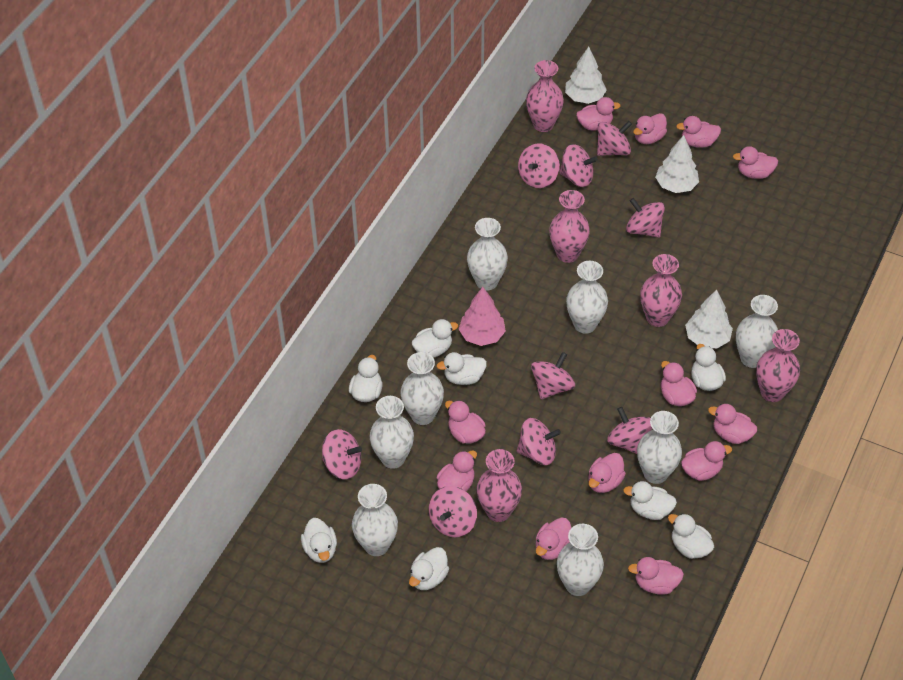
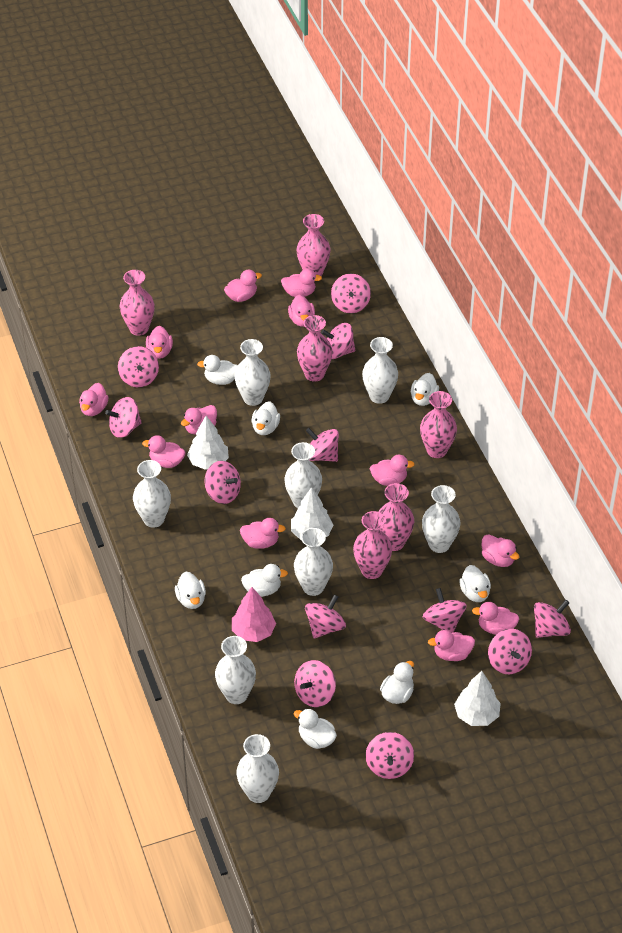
pink spinning top: 9 -> 12
pink vase: 5 -> 6

